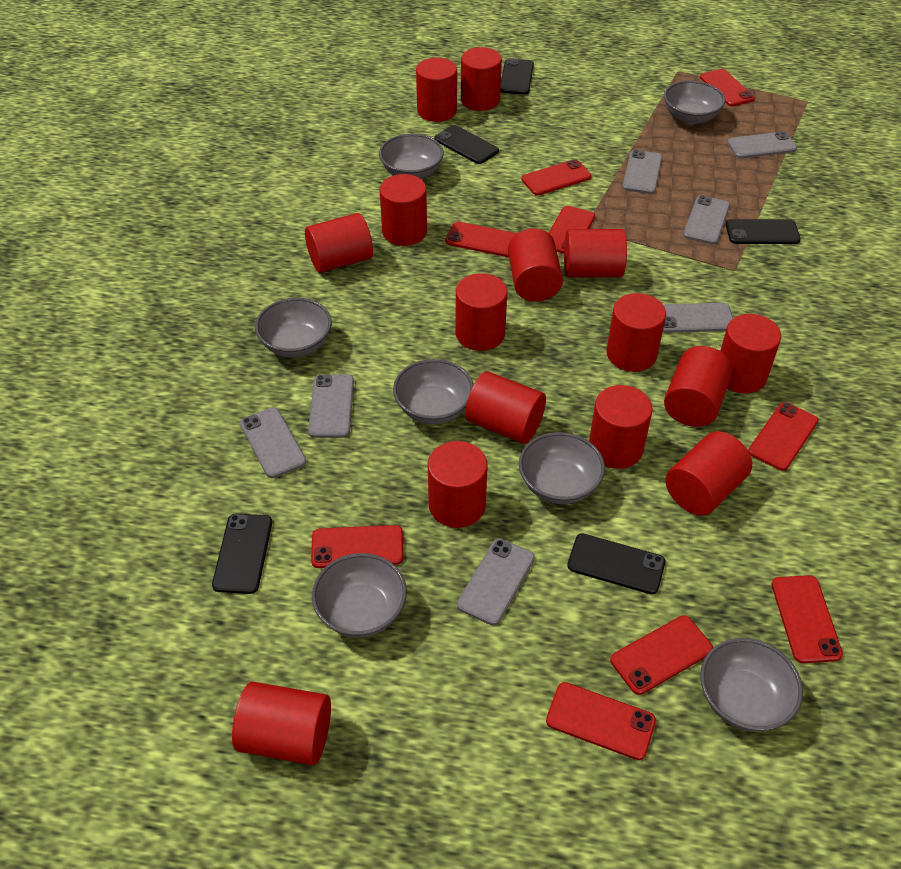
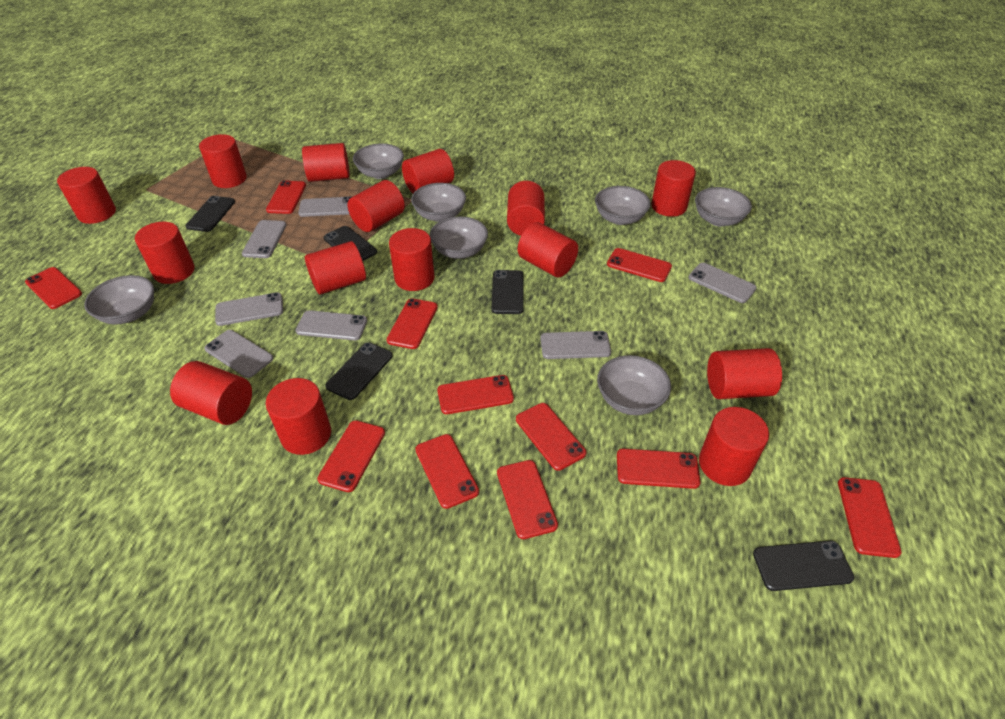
red phone: 9 -> 11

